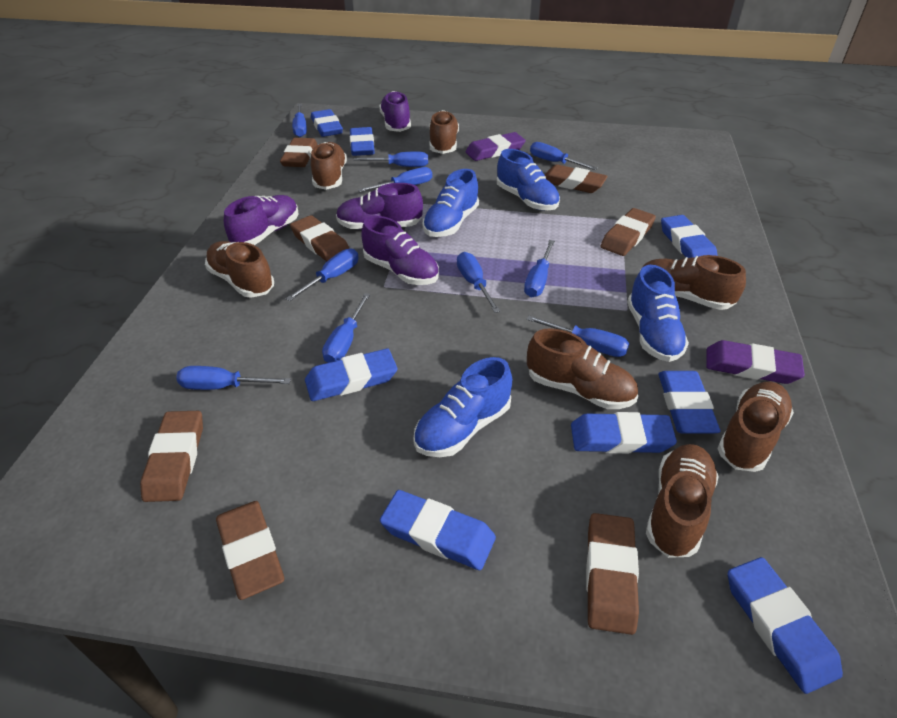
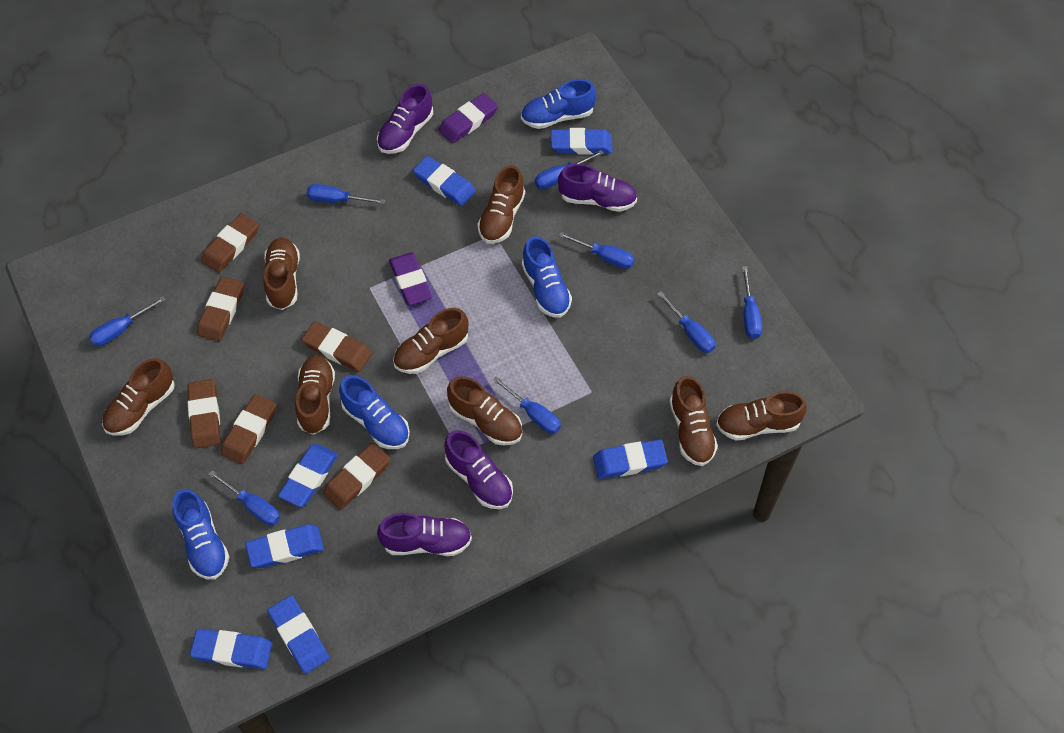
blue eraser: 8 -> 7
blue screwdriver: 10 -> 8
brown eraser: 7 -> 6
brown shoe: 7 -> 8

